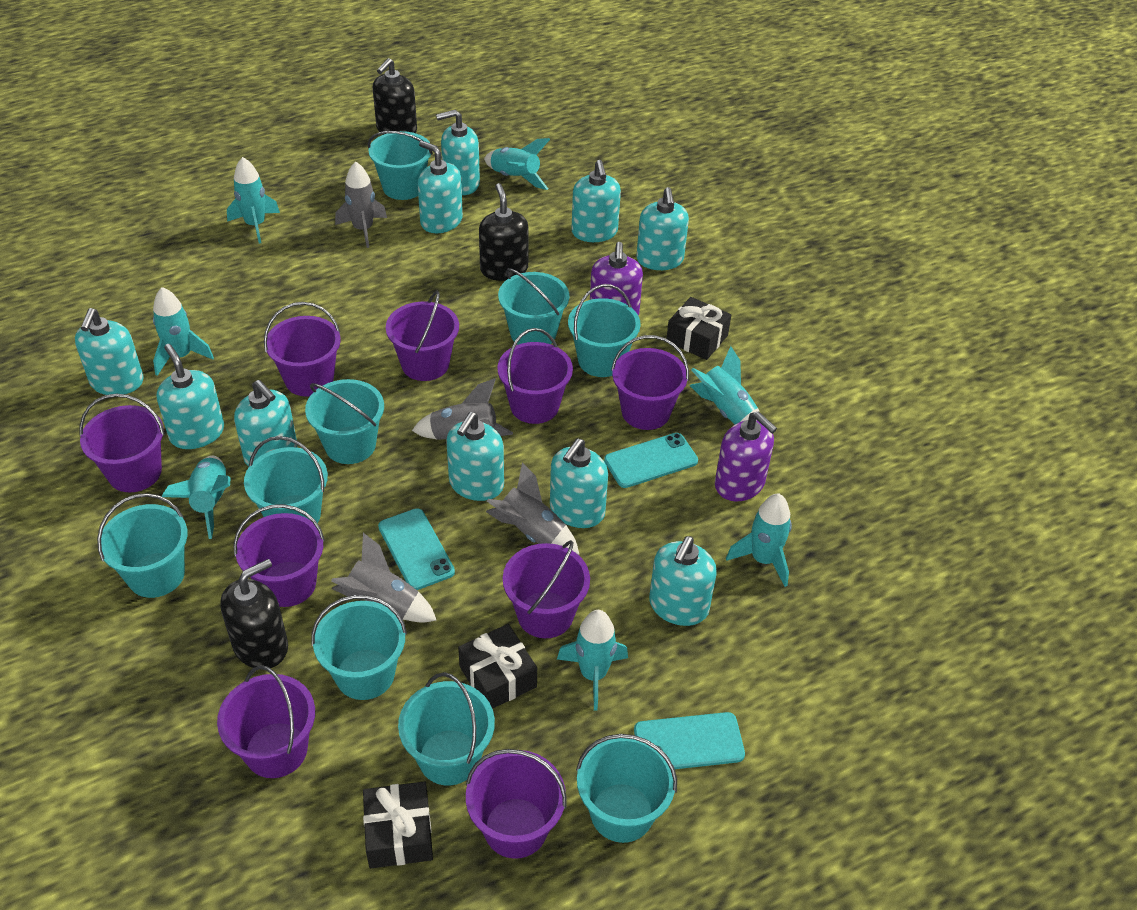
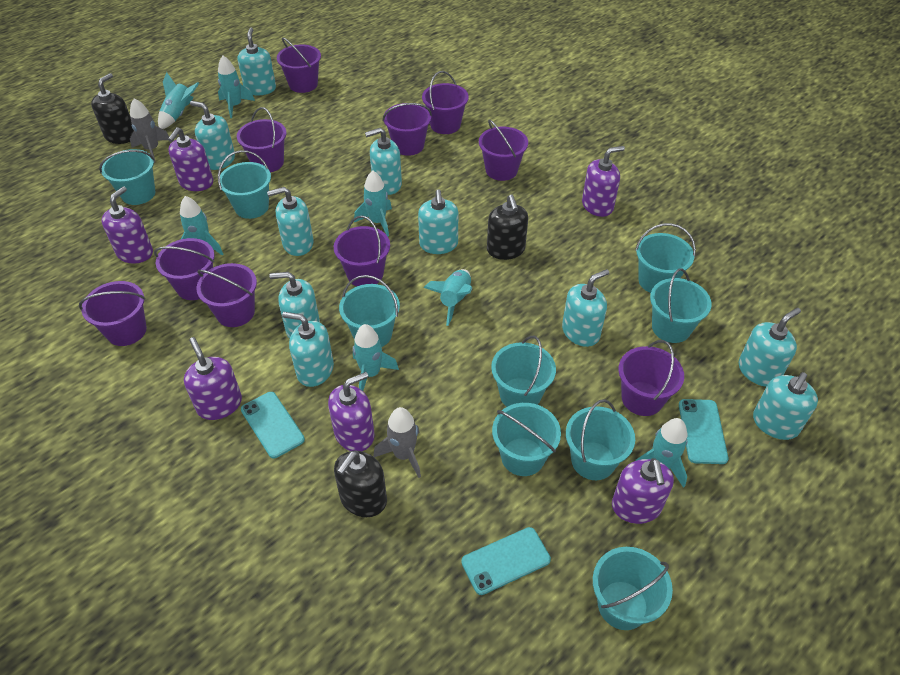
black gift: 3 -> 0
grey rocket: 4 -> 2
purple bucket: 9 -> 10
purple soap dispenser: 2 -> 6

